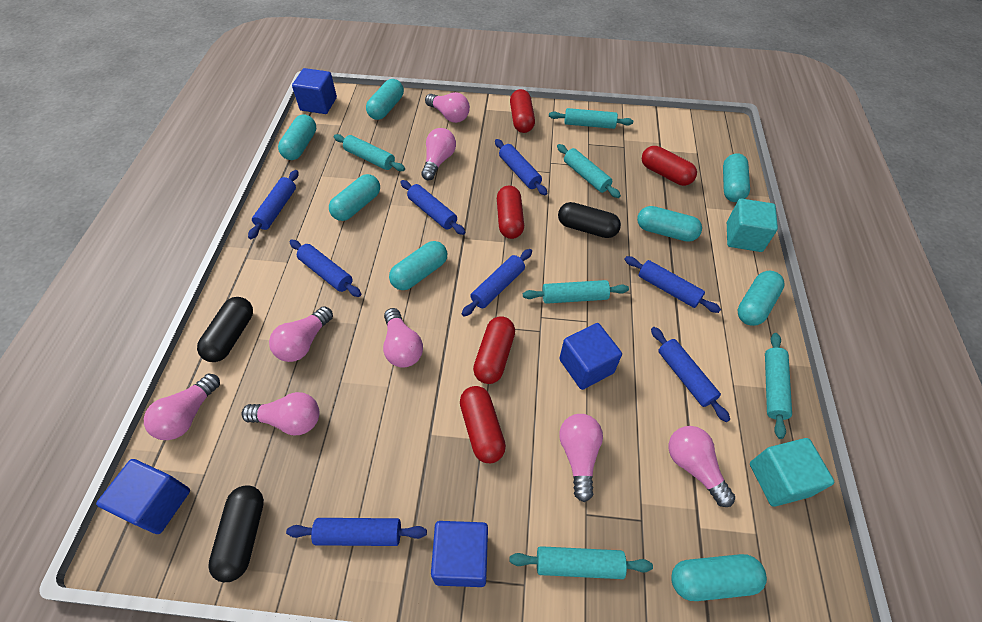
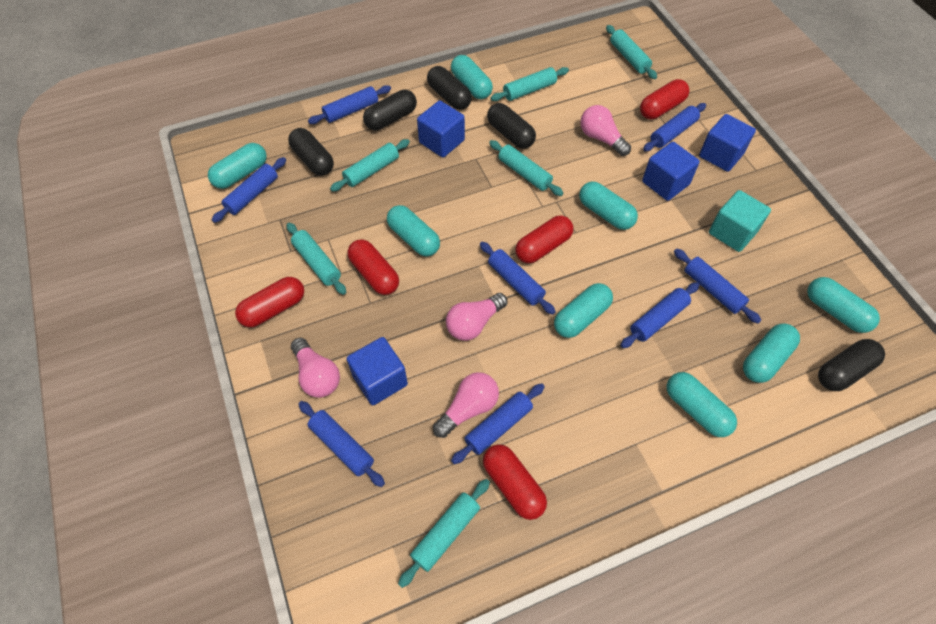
black capsule: 3 -> 5
pink light bulb: 8 -> 4
turquoise cube: 2 -> 1

